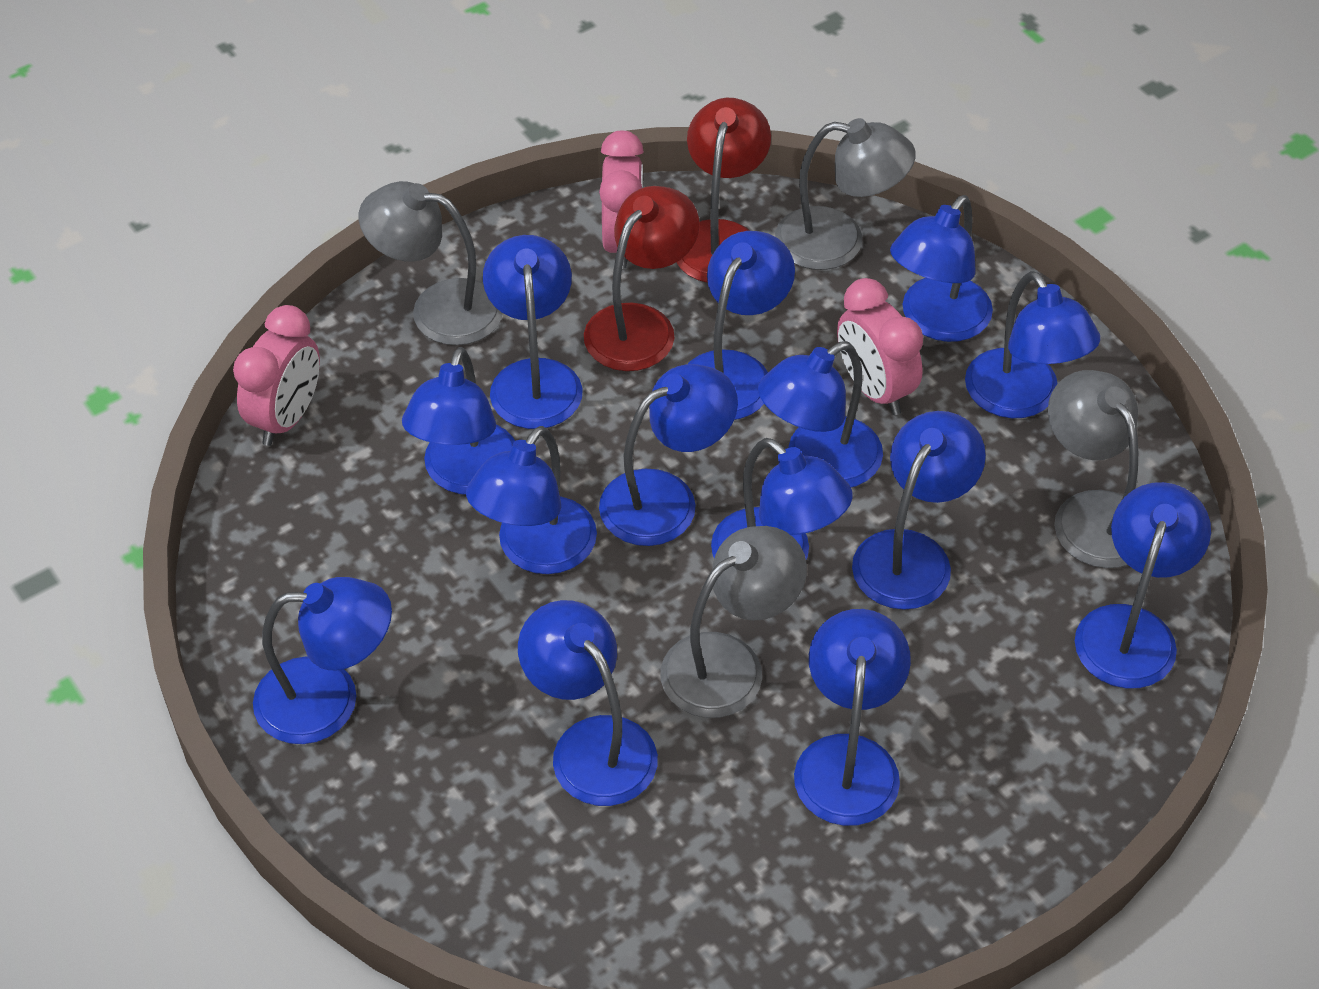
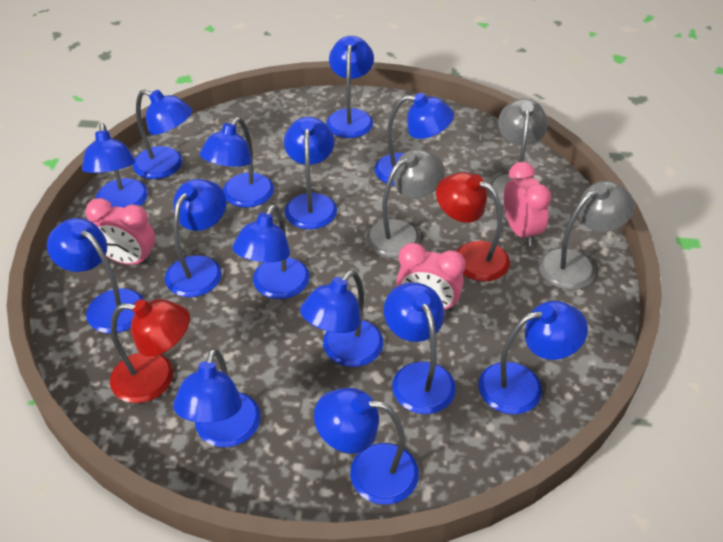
grey lamp: 4 -> 3

